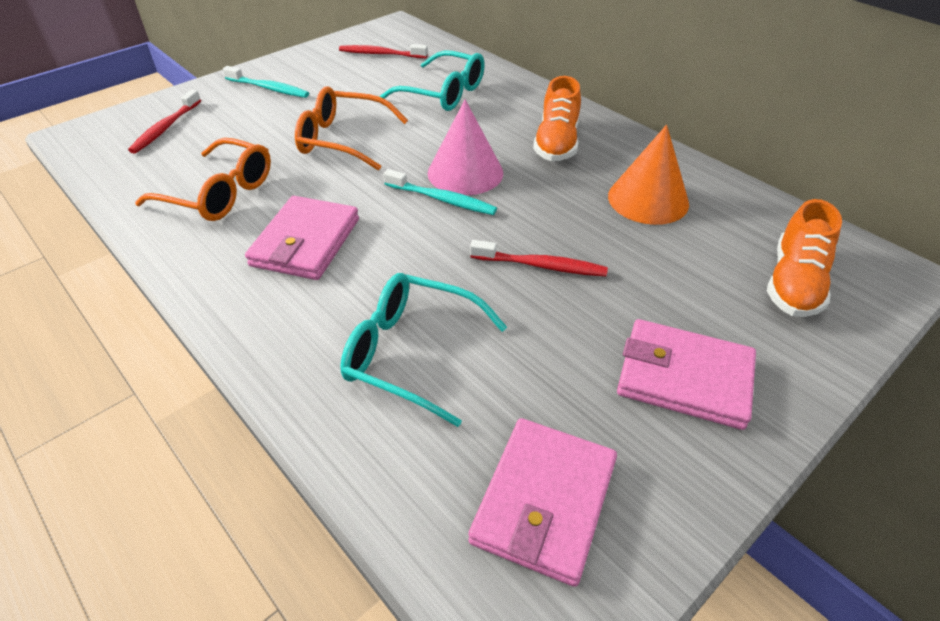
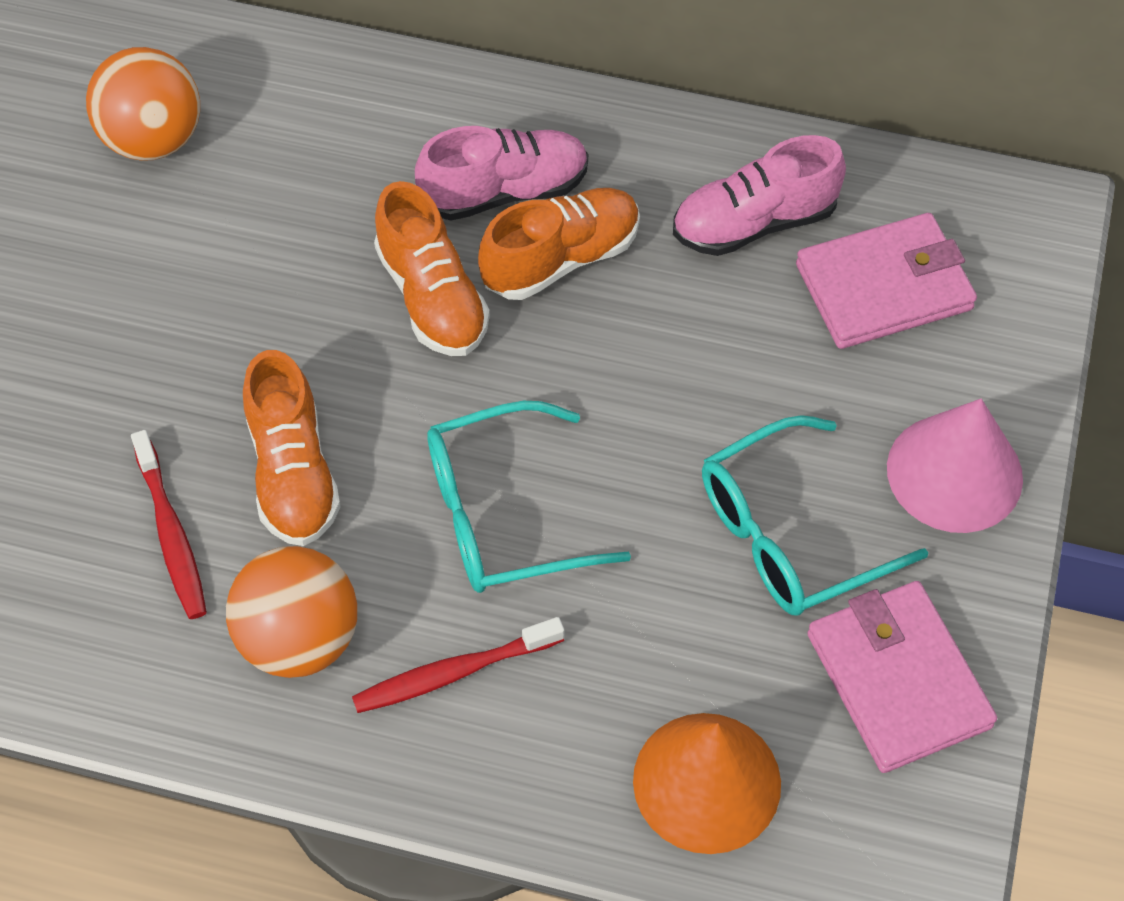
orange ball: 0 -> 2
orange glasses: 2 -> 0
orange shoe: 2 -> 3
pink shoe: 0 -> 2
pink wallet: 3 -> 2
red toothbrush: 3 -> 2
turquoise toothbrush: 2 -> 0

